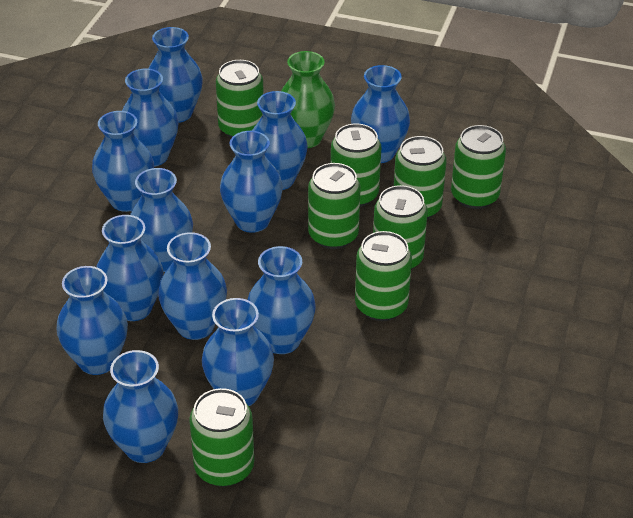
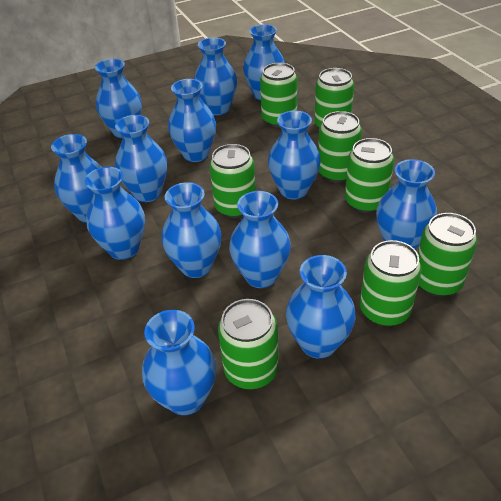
green vase: 1 -> 0

